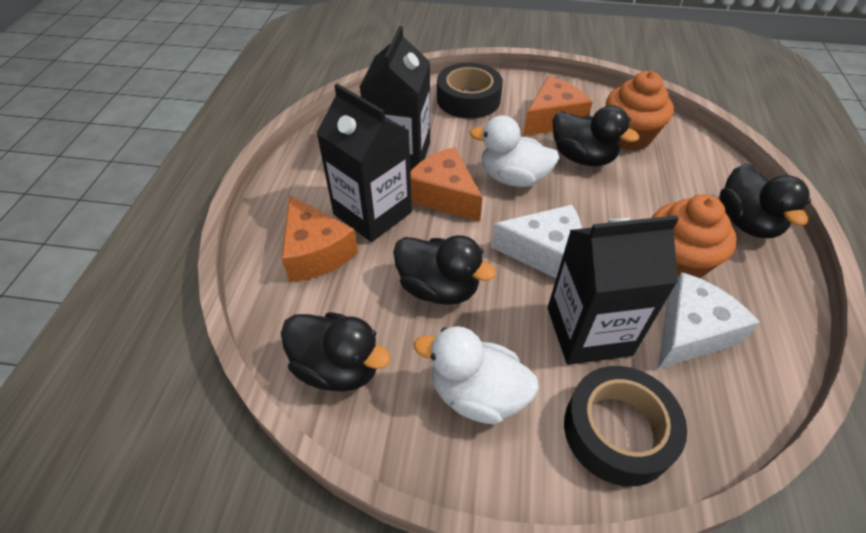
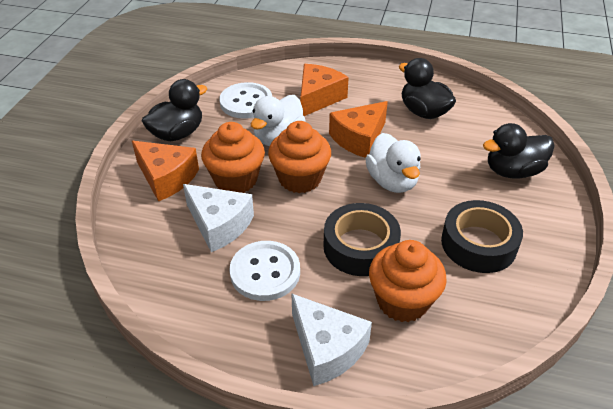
black carton: 3 -> 0
black duck: 4 -> 3
orange cupcake: 2 -> 3
white button: 0 -> 2

